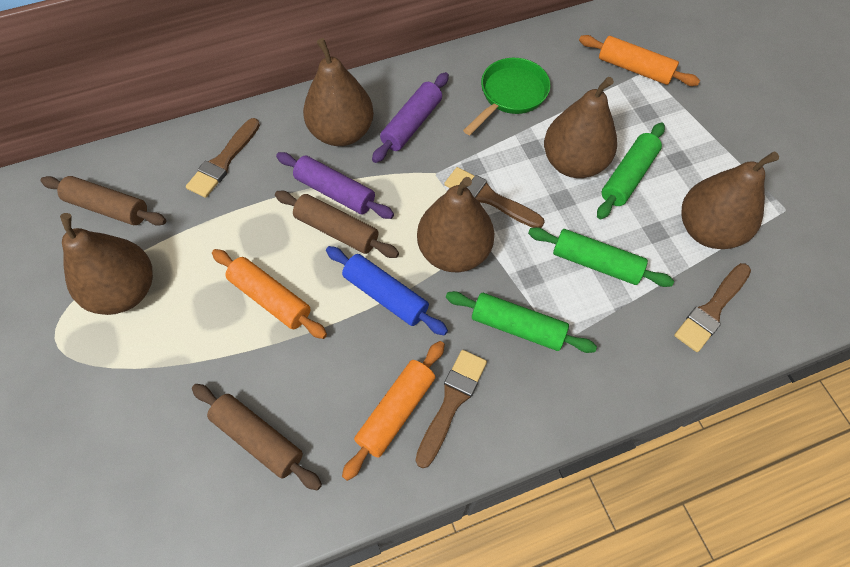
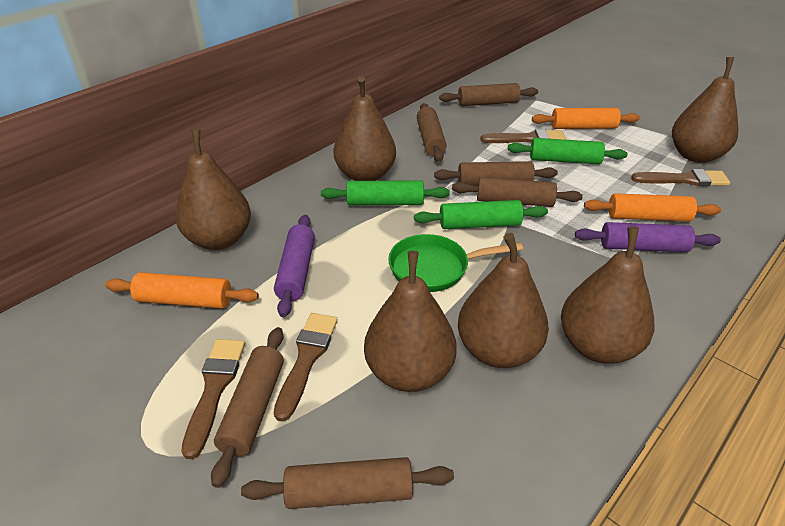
blue rolling pin: 1 -> 0
brown pear: 5 -> 6
brown rolling pin: 3 -> 6

